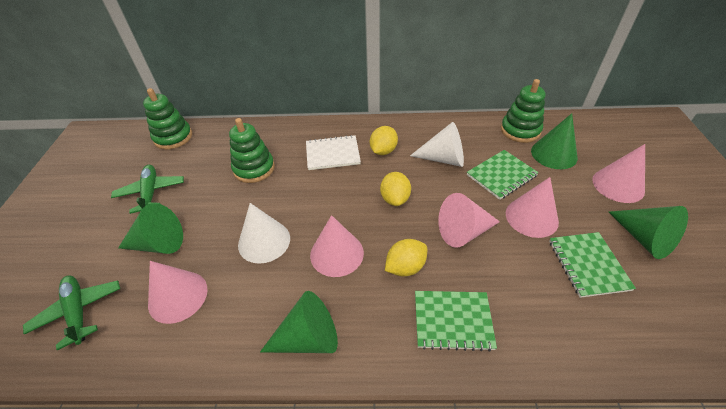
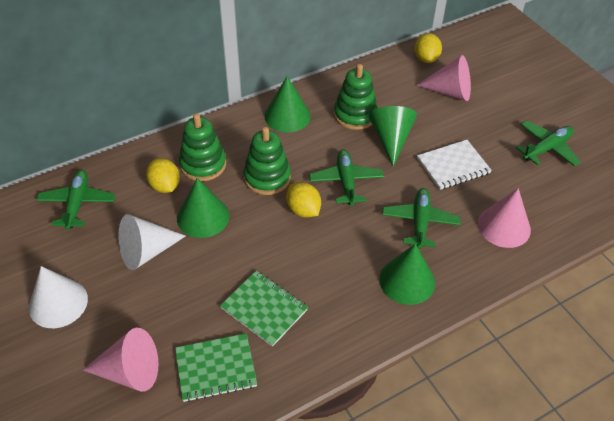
green notebook: 3 -> 2
green plane: 2 -> 4
pink cone: 5 -> 3

